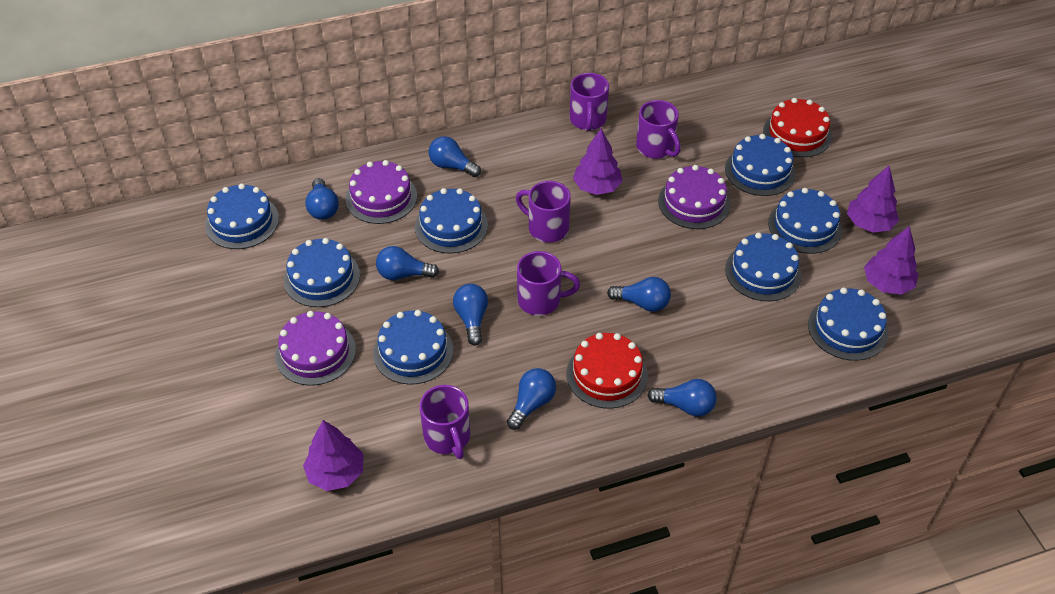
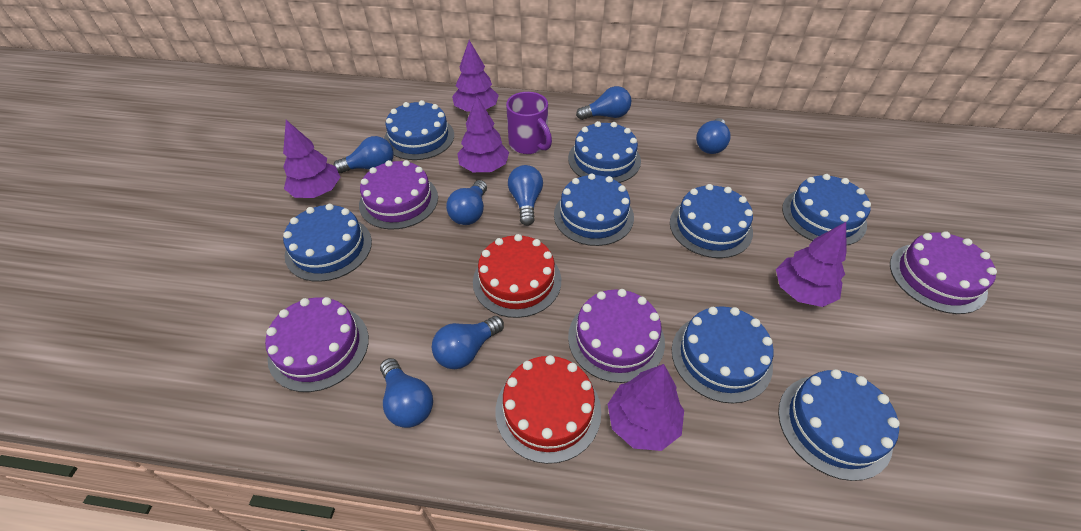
purple cake: 3 -> 4
purple mug: 5 -> 1
purple tree: 4 -> 5

